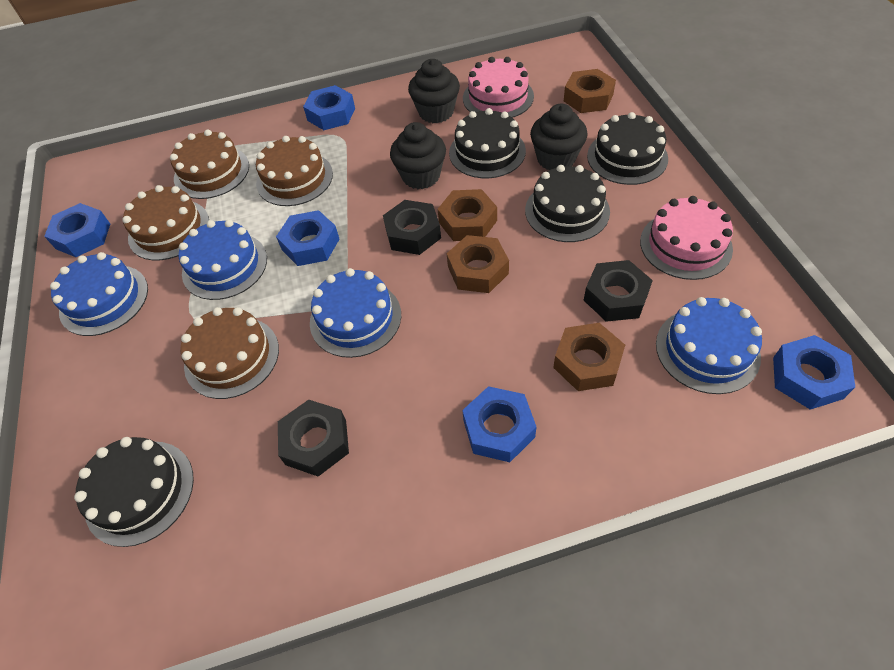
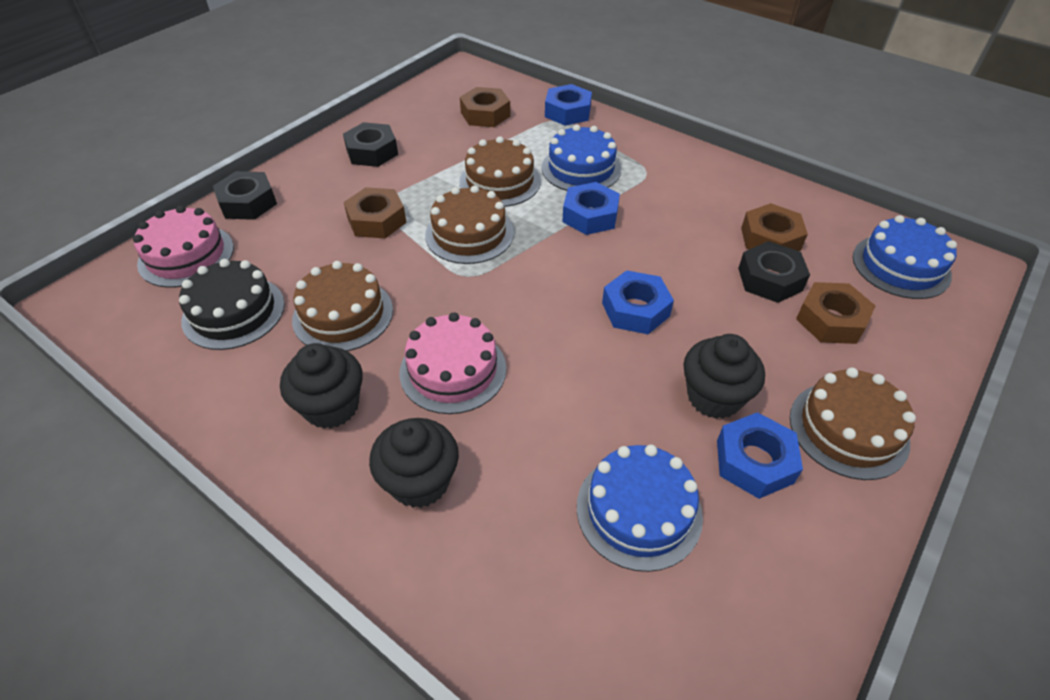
black cake: 4 -> 1
blue cake: 4 -> 3
blue nut: 5 -> 4

